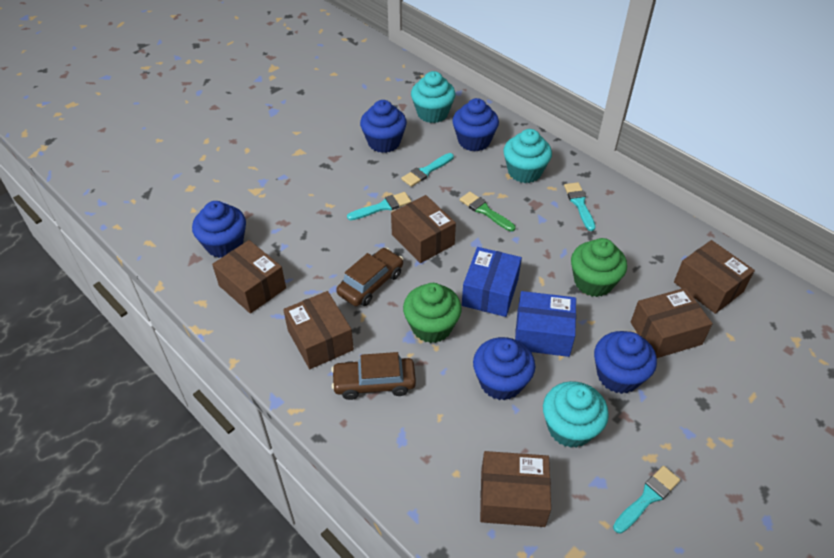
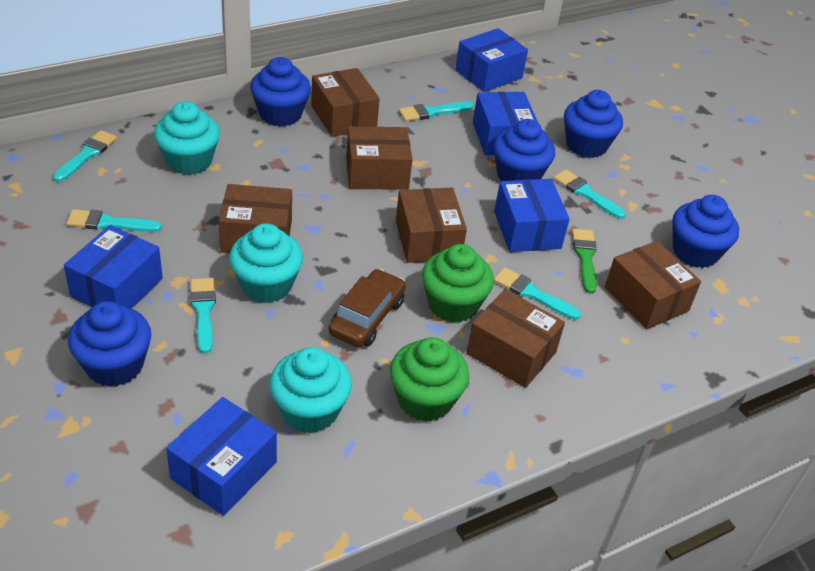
blue box: 2 -> 5
brown car: 2 -> 1
turquoise brush: 4 -> 6

